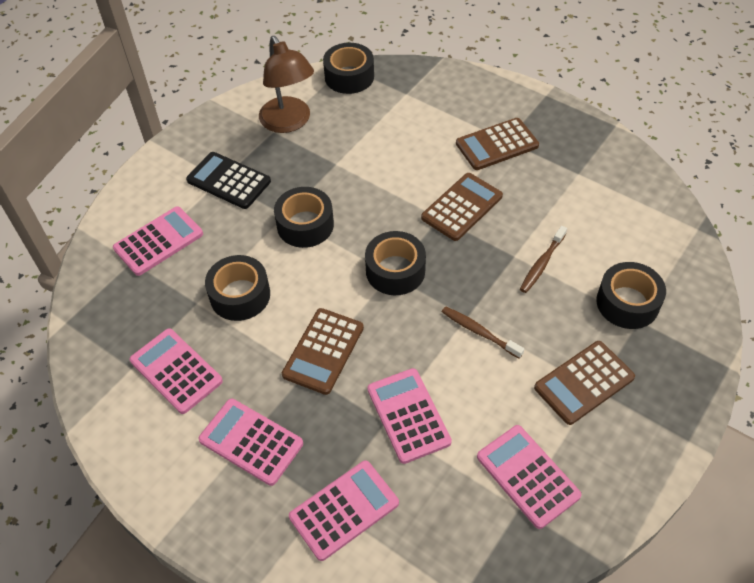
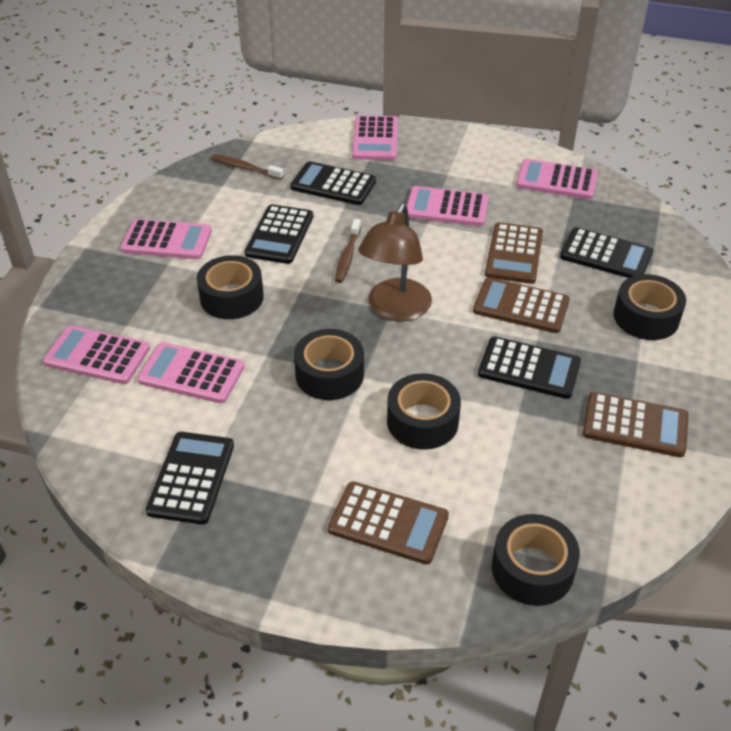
black calculator: 1 -> 5

